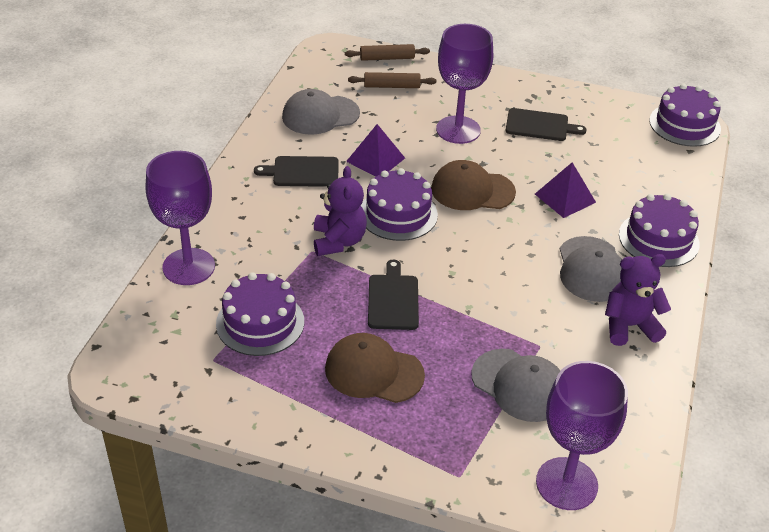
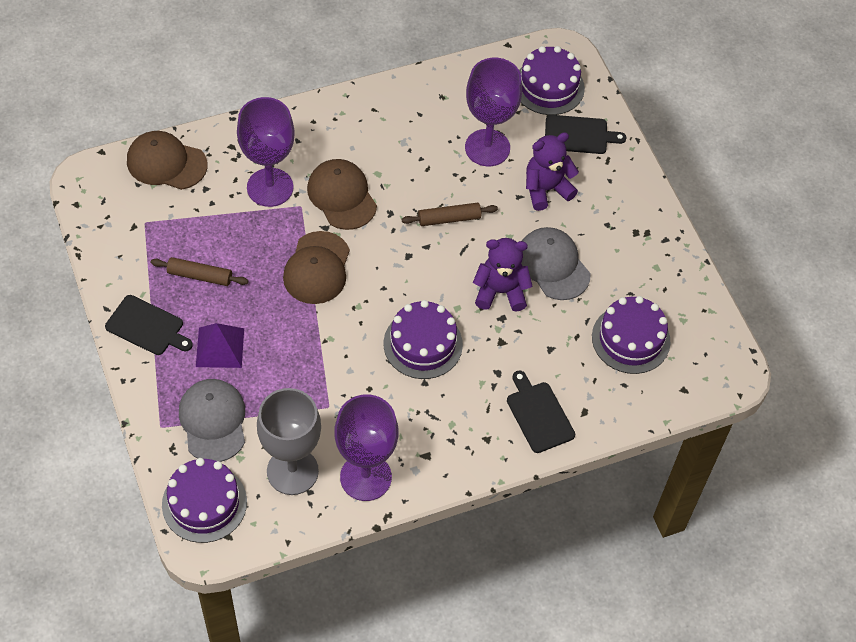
brown cap: 2 -> 3
grey cap: 3 -> 2
grey goblet: 0 -> 1
purple pyramid: 2 -> 1

